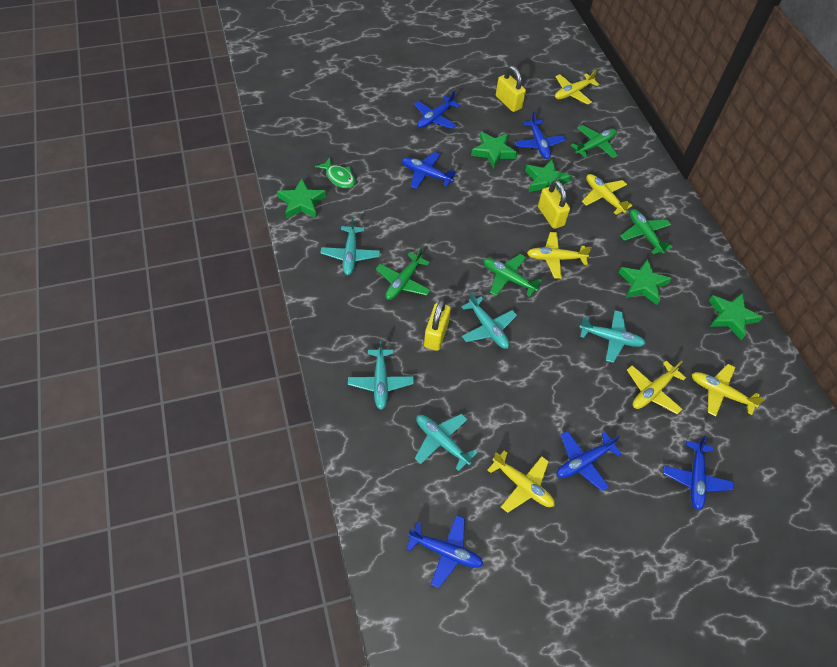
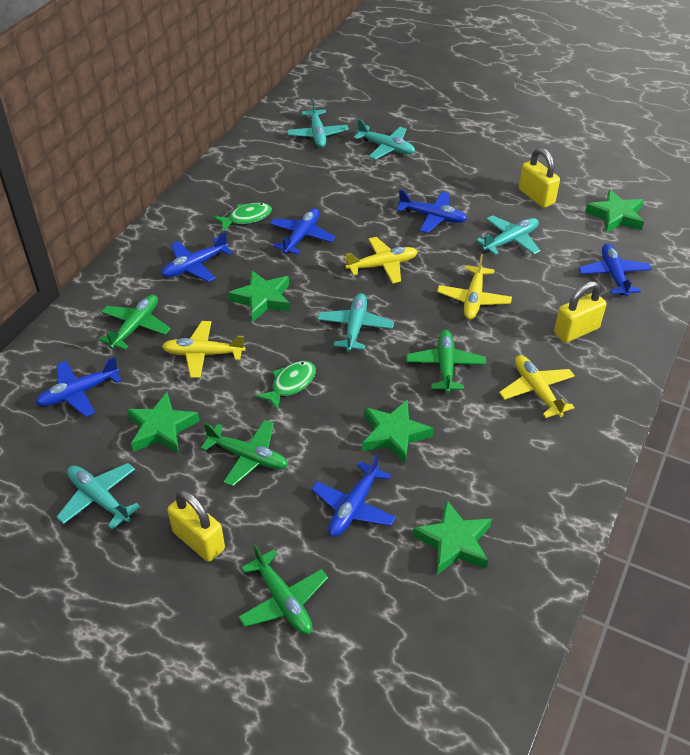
green fish: 1 -> 2
yellow plane: 6 -> 4

